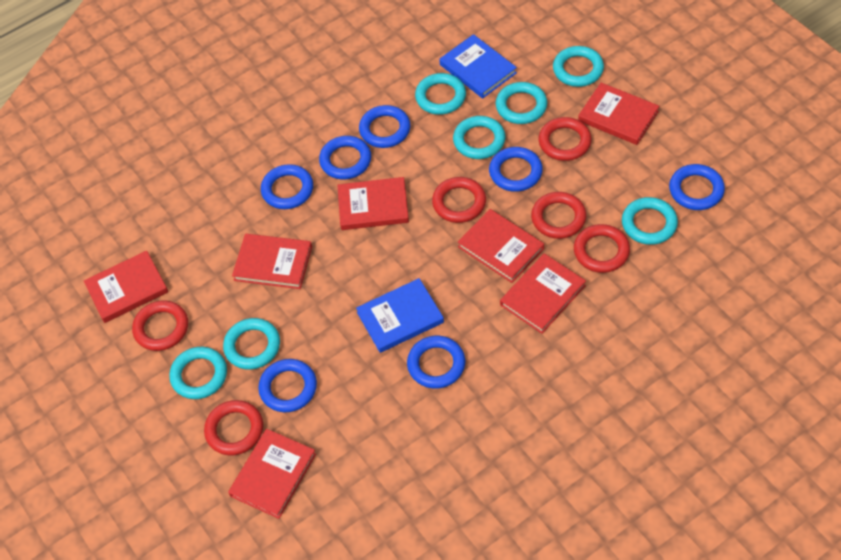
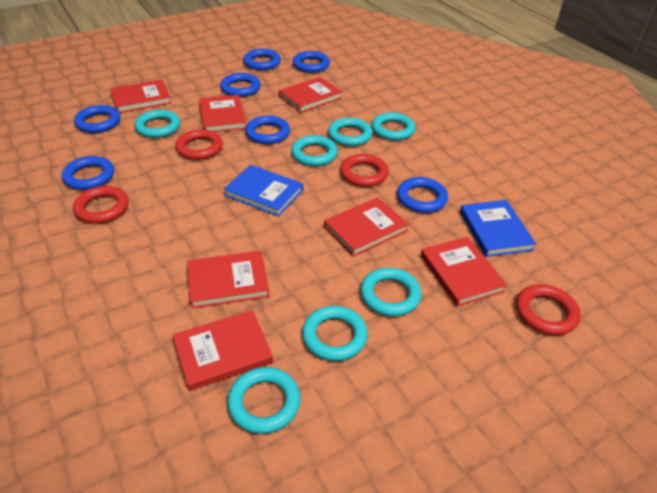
red ring: 6 -> 4

